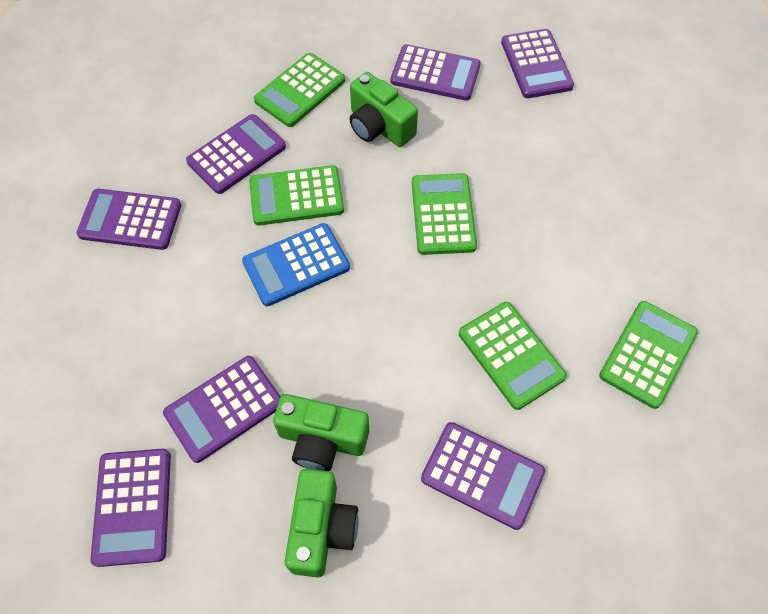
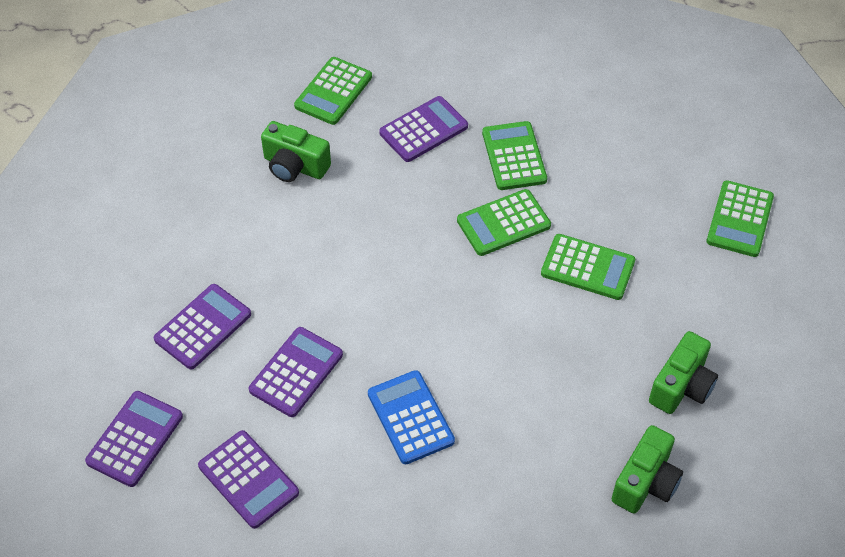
purple calculator: 7 -> 5

